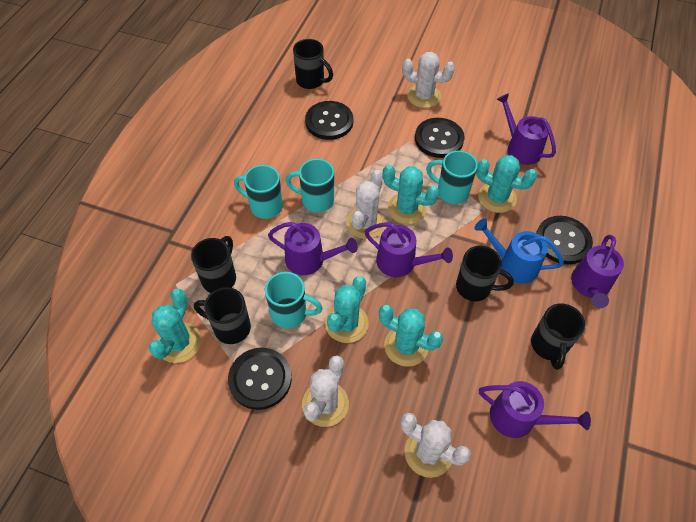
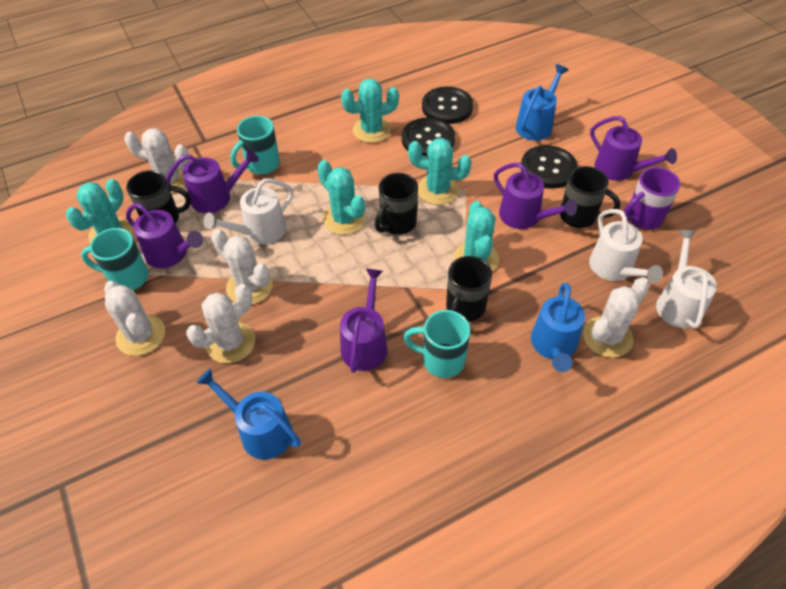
black button: 4 -> 3
black mug: 5 -> 4
blue watering can: 1 -> 3
purple mug: 0 -> 1
turquoise mug: 4 -> 3
white cactus: 4 -> 5
white watering can: 0 -> 3

